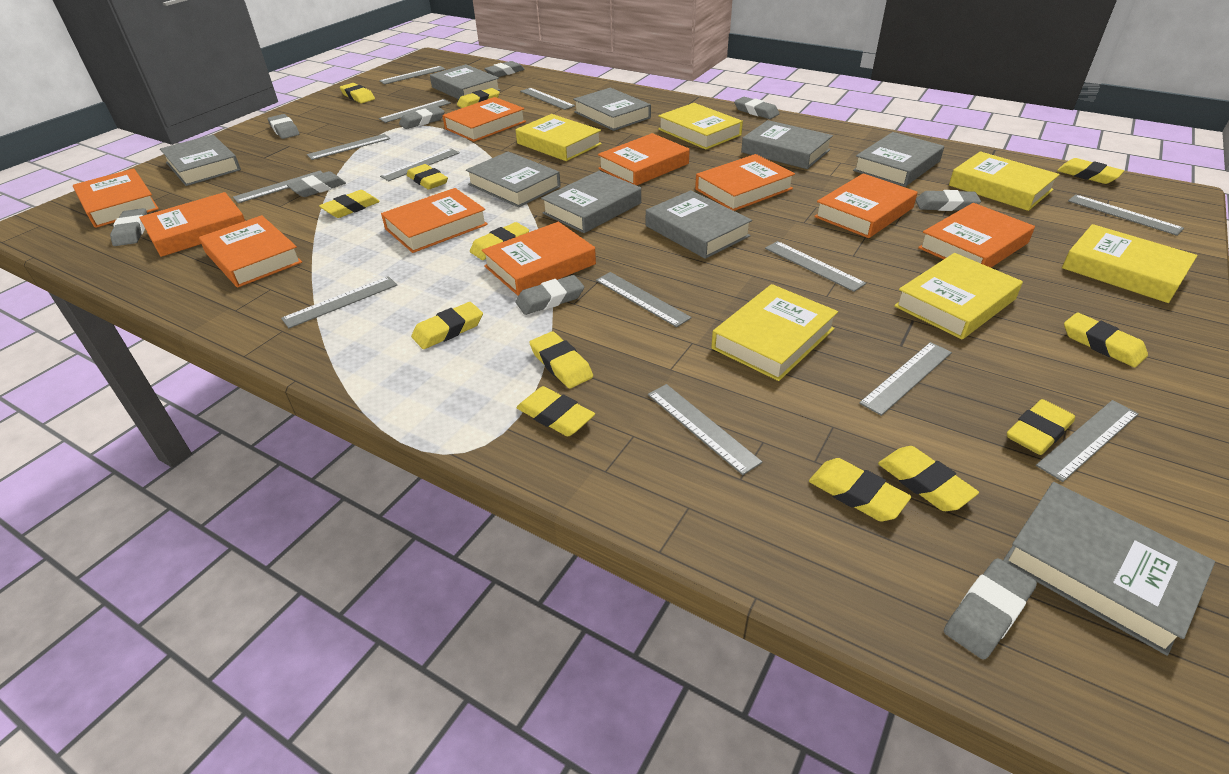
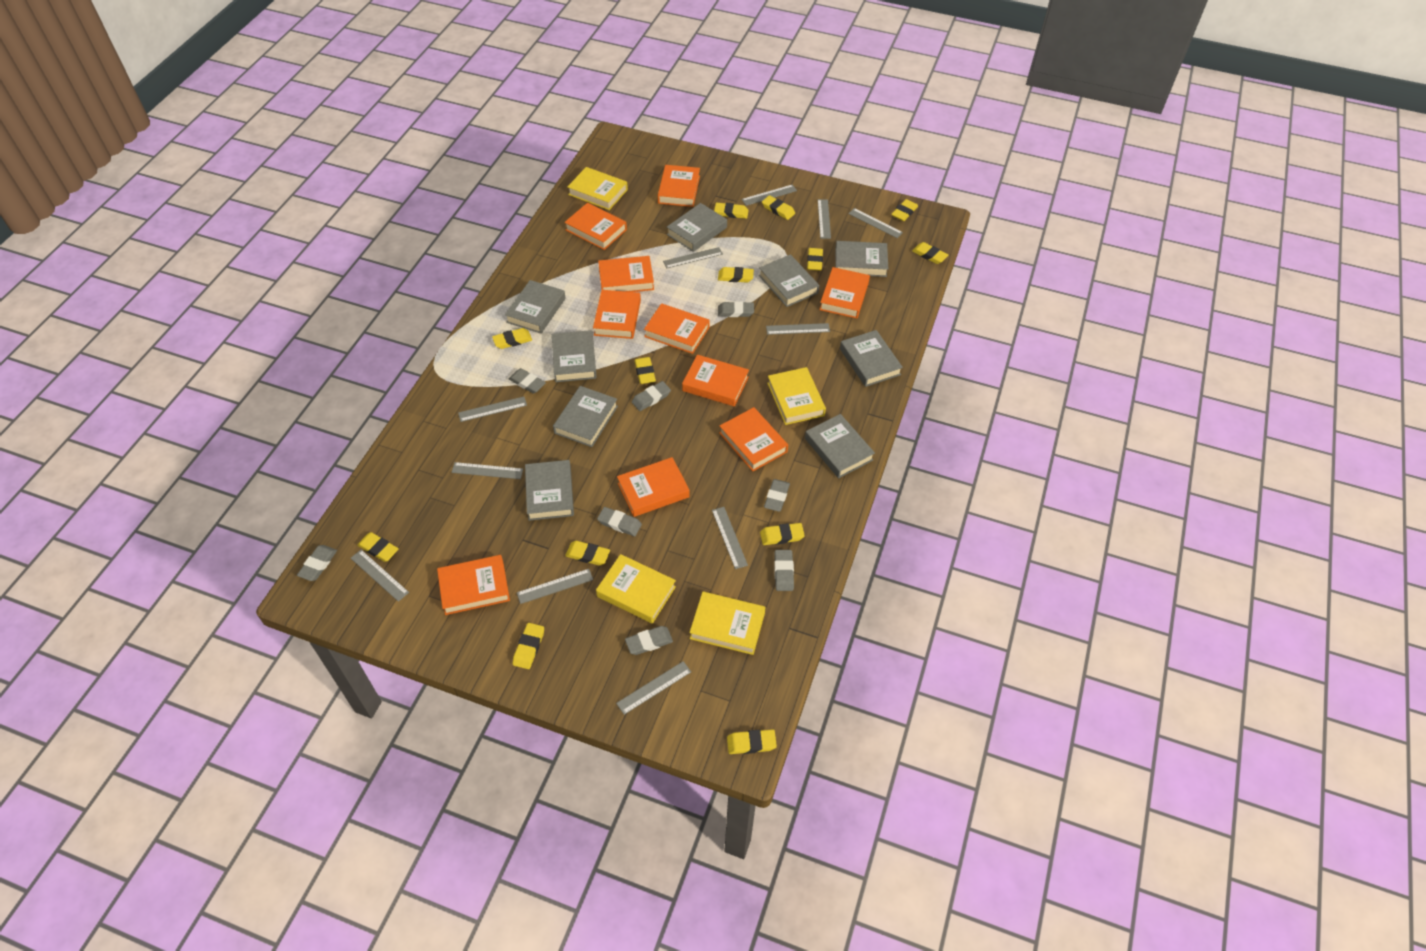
grey eraser: 9 -> 8
grey ruler: 13 -> 11
yellow book: 6 -> 4

